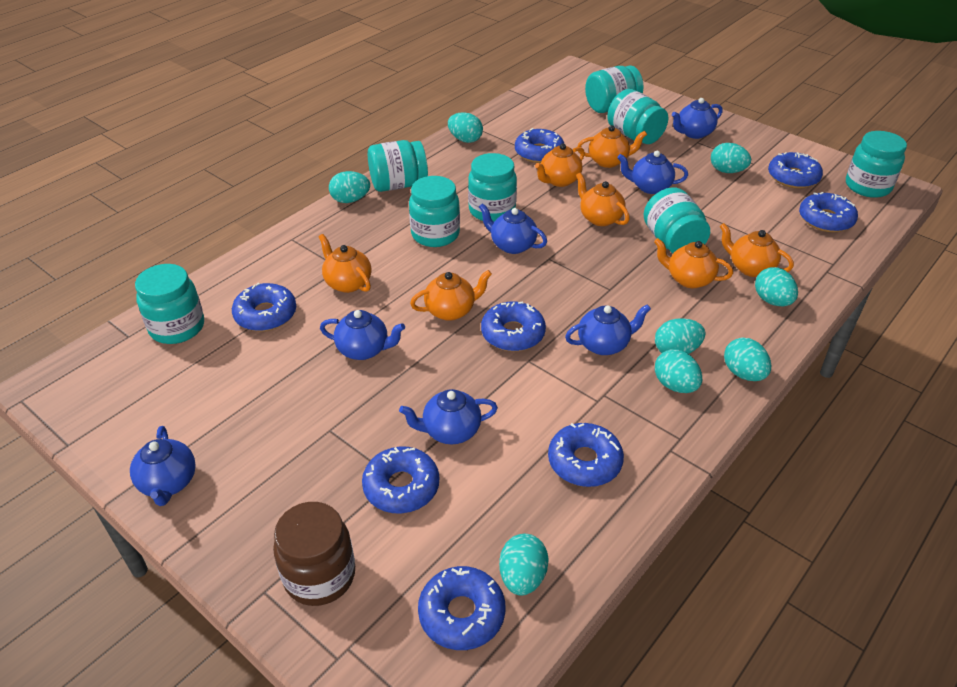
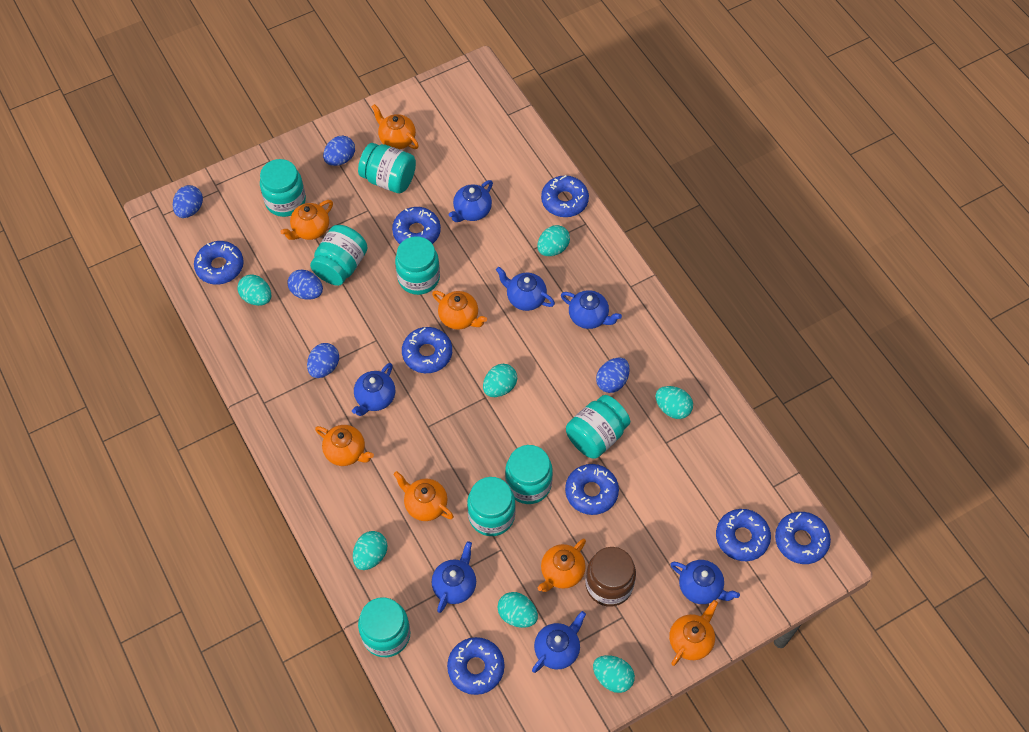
blue egg: 0 -> 5
turquoise egg: 8 -> 7

